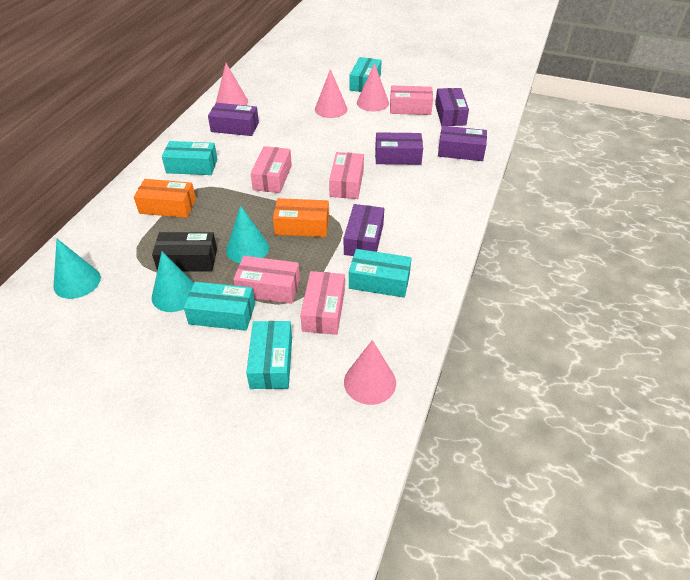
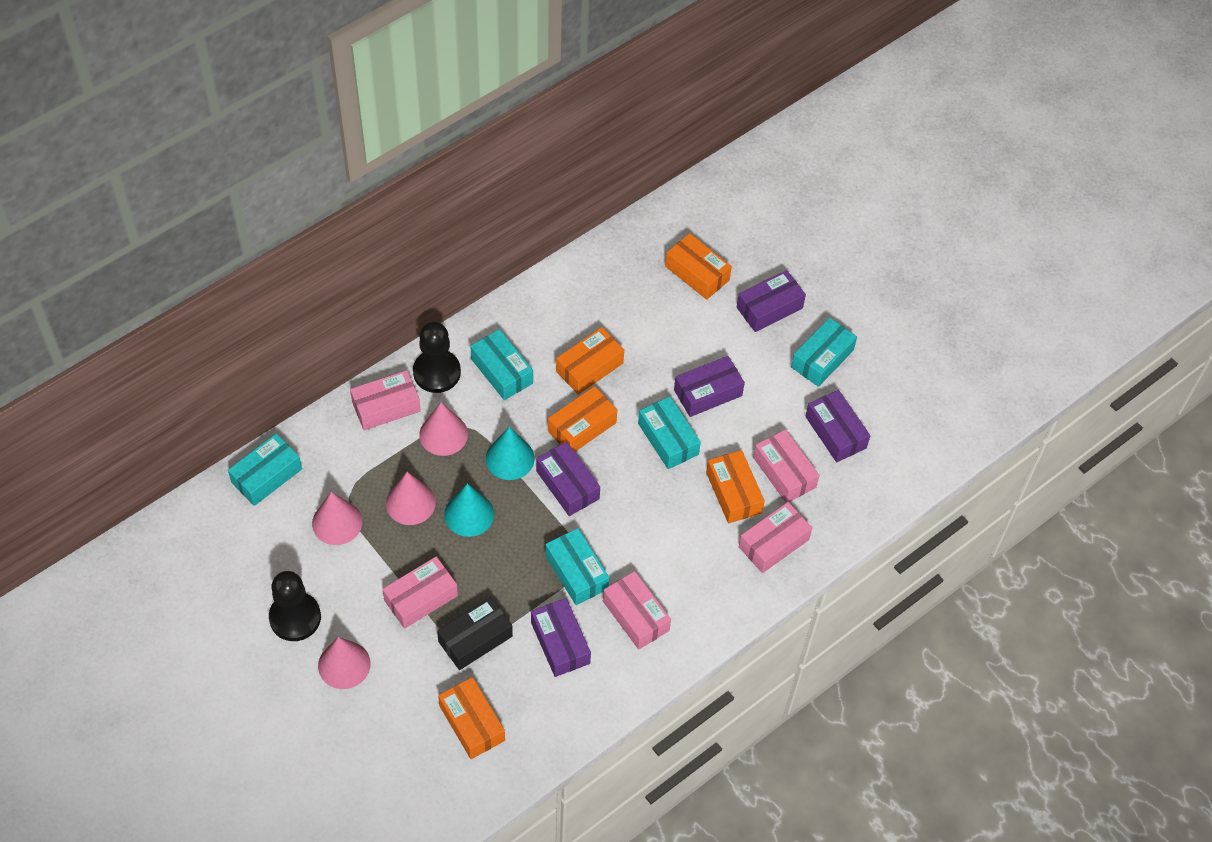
black pawn: 0 -> 2
orange box: 2 -> 5
turquoise cone: 3 -> 2

